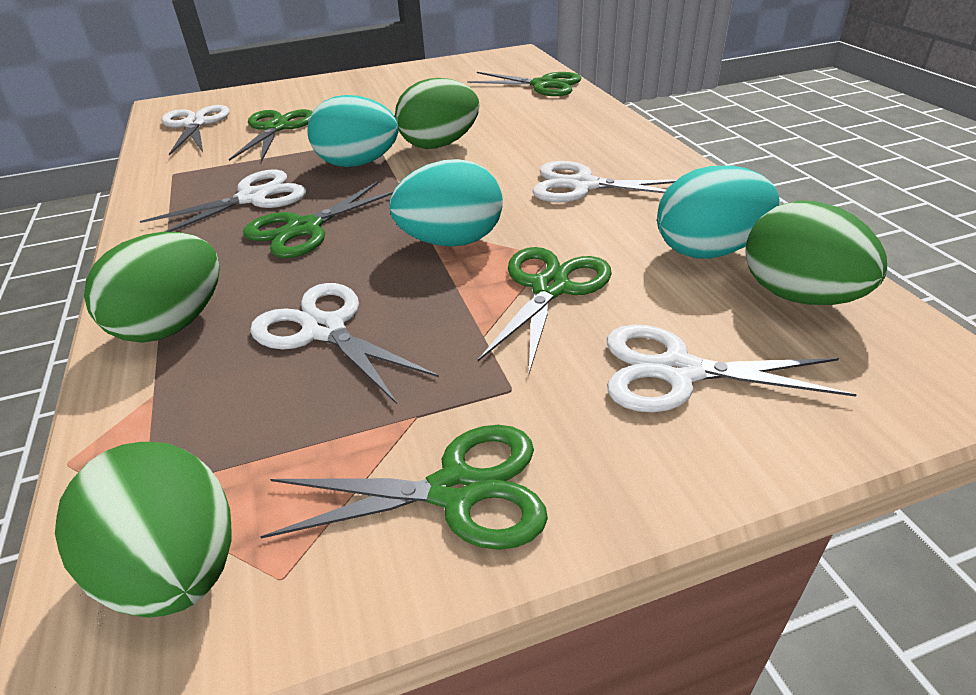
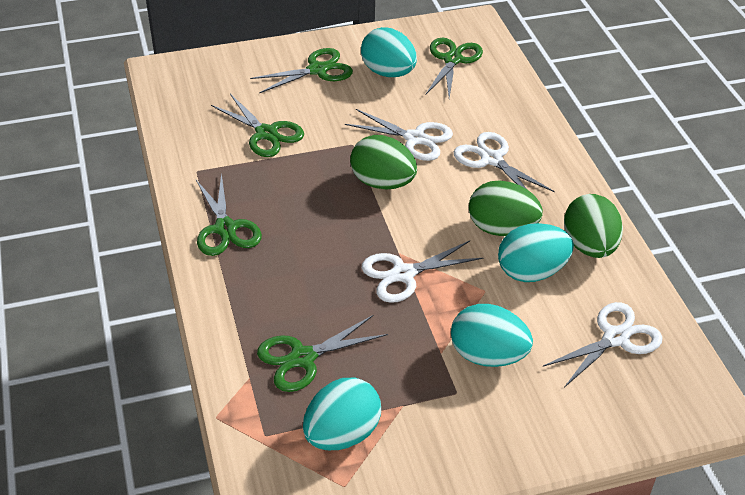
green egg: 4 -> 3
turquoise egg: 3 -> 4
white scissors: 5 -> 4

